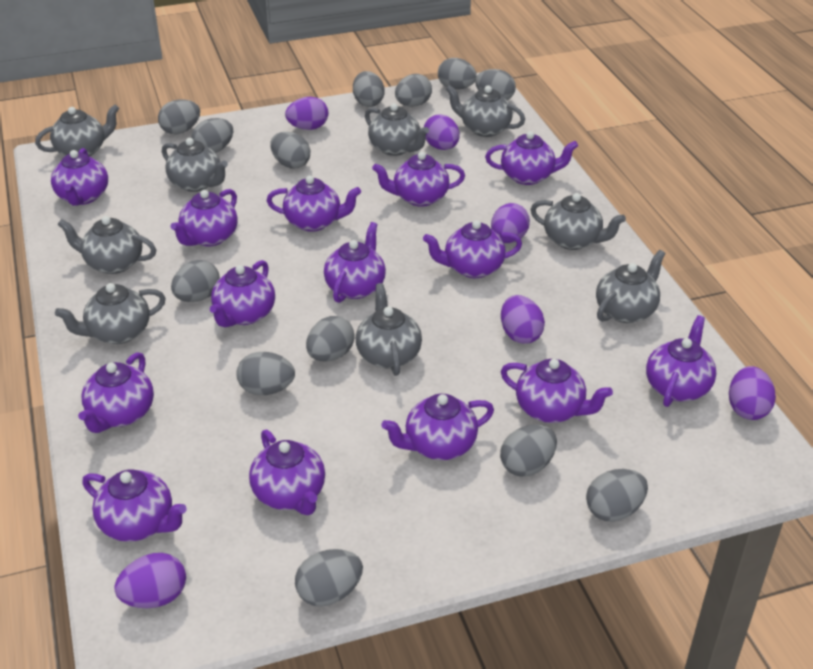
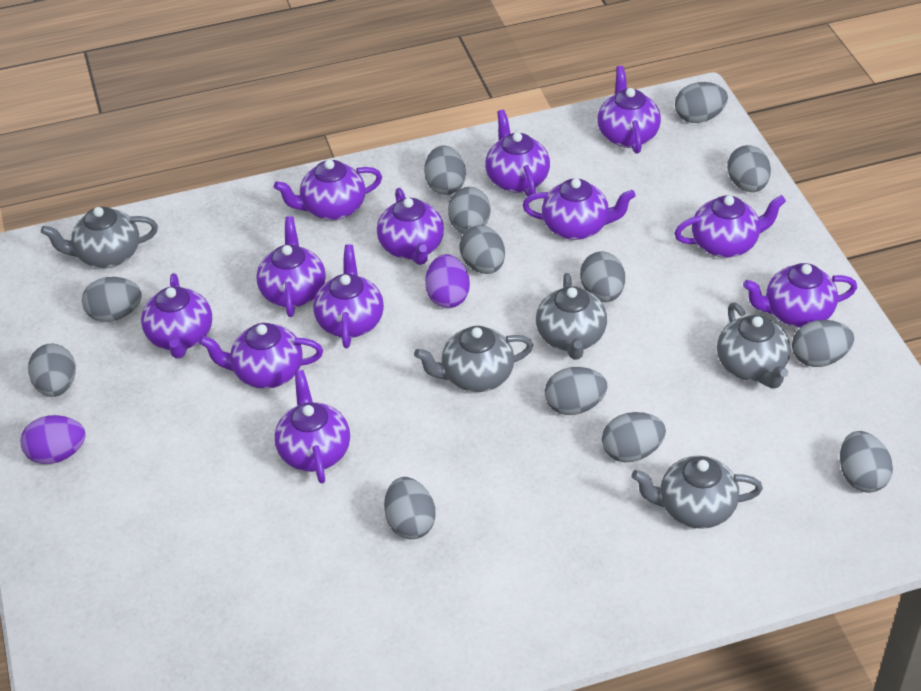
grey teapot: 9 -> 5
purple egg: 6 -> 2
purple teapot: 14 -> 12

